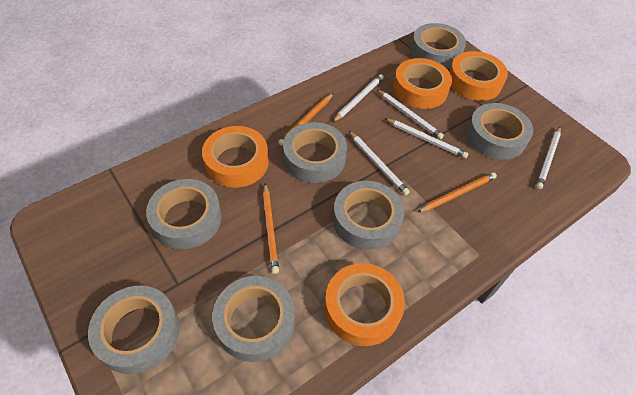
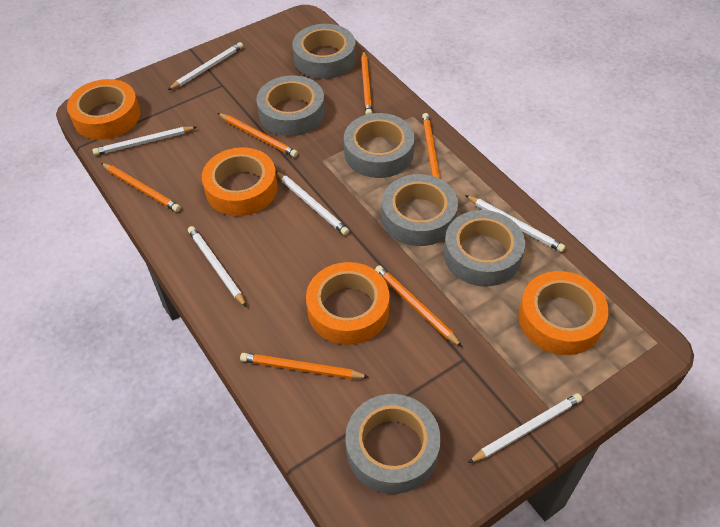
grey tape: 7 -> 6
orange pencil: 3 -> 6
white pencil: 5 -> 6

